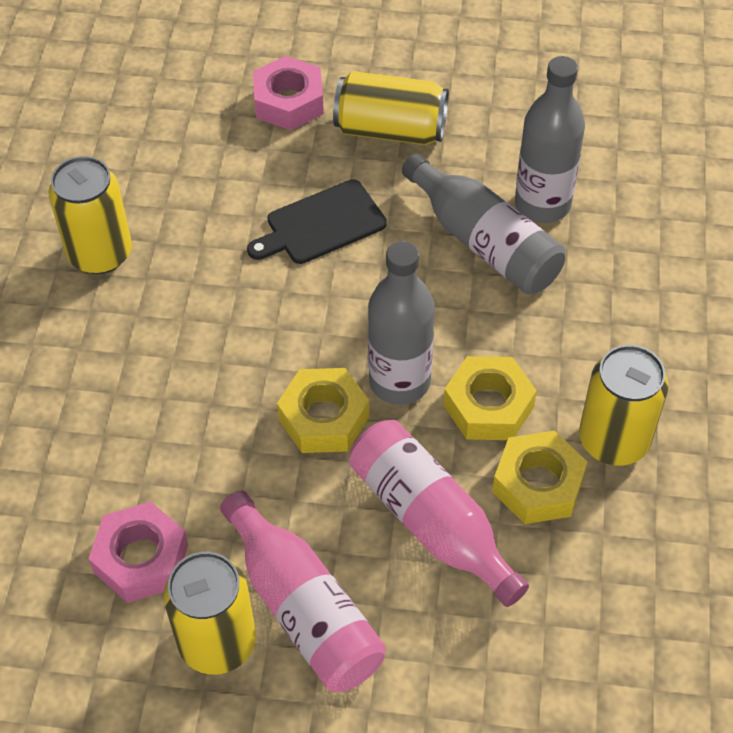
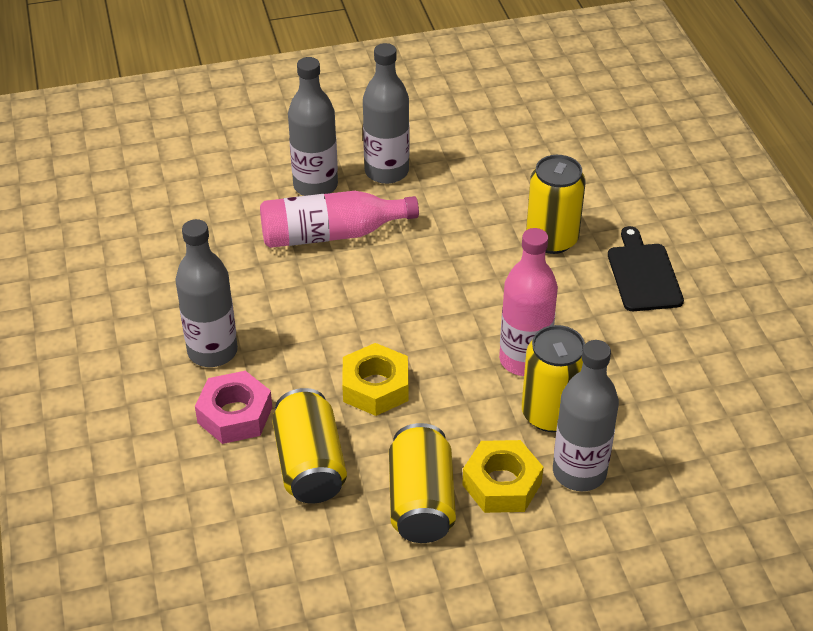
grey bottle: 3 -> 4
pink nut: 2 -> 1
yellow nut: 3 -> 2

